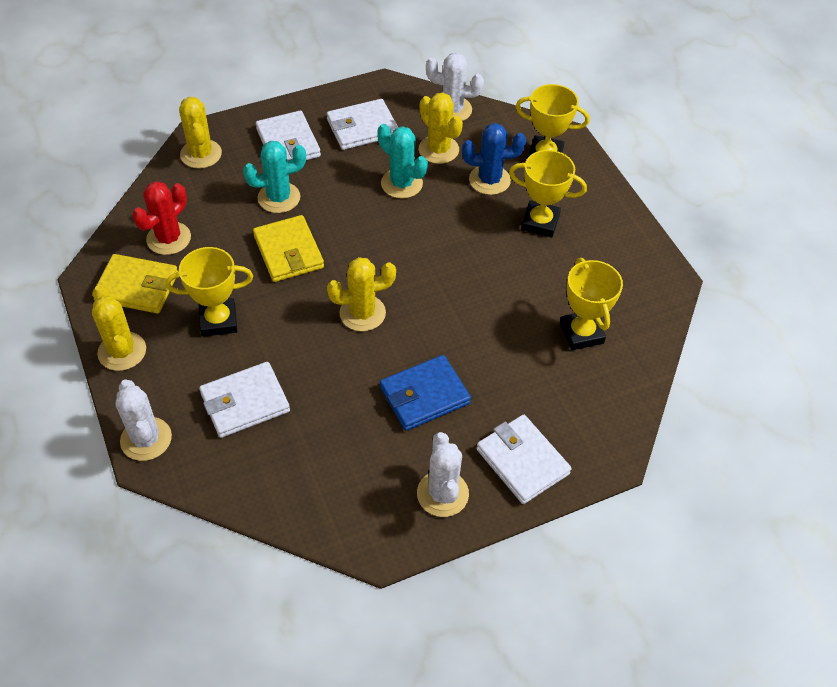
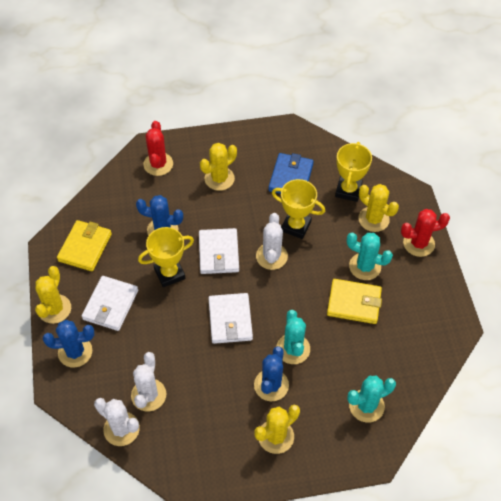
blue cactus: 1 -> 3
red cactus: 1 -> 2
turquoise cactus: 2 -> 3
white wallet: 4 -> 3
yellow trophy: 4 -> 3

